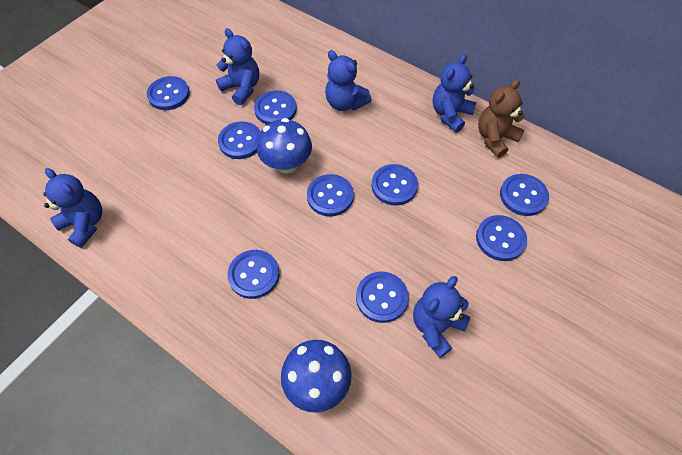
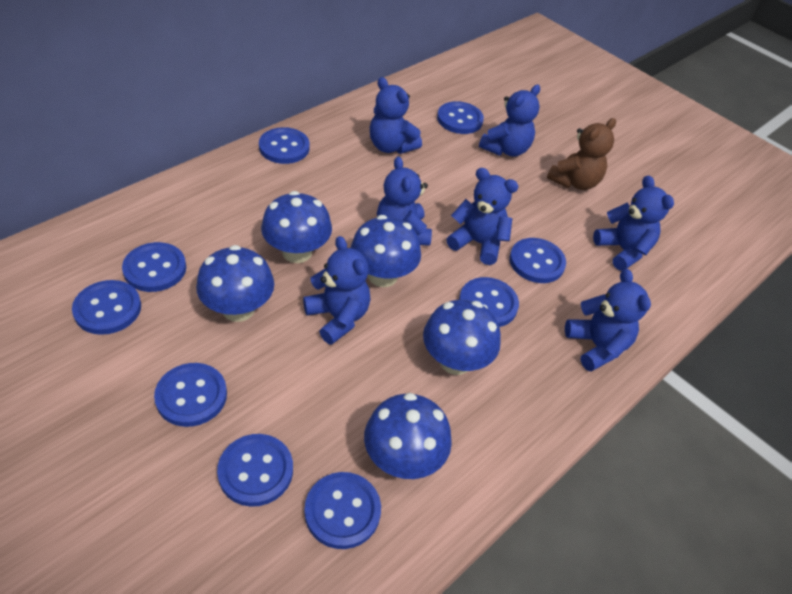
blue mushroom: 2 -> 5
blue teddy bear: 5 -> 7

